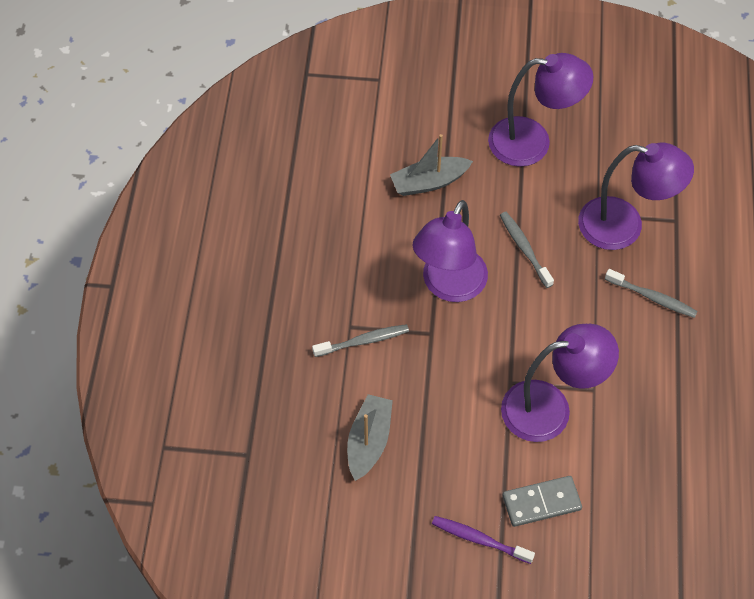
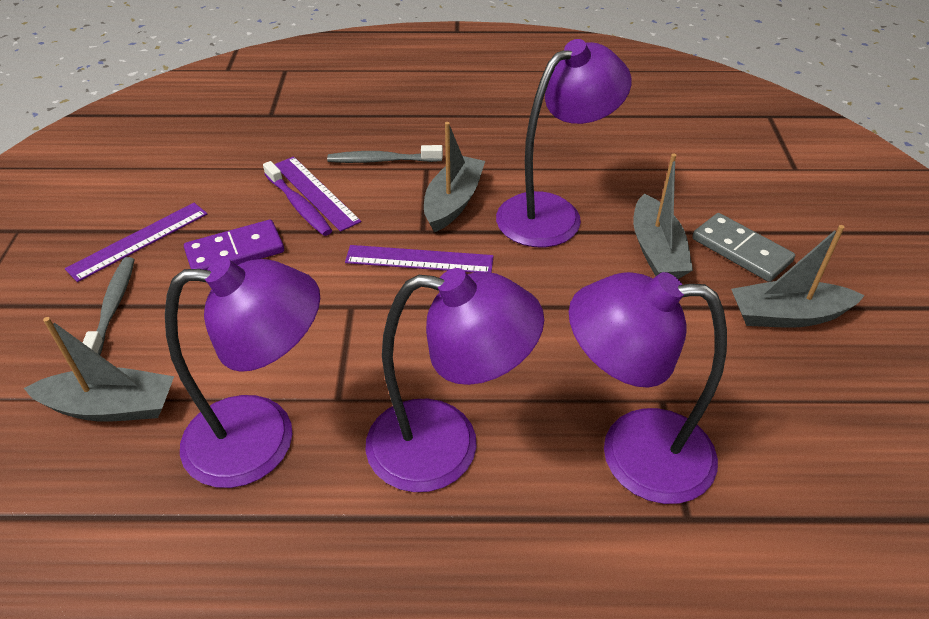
grey boat: 2 -> 4
grey toothbrush: 3 -> 2
purple domino: 0 -> 1
purple ruler: 0 -> 3

